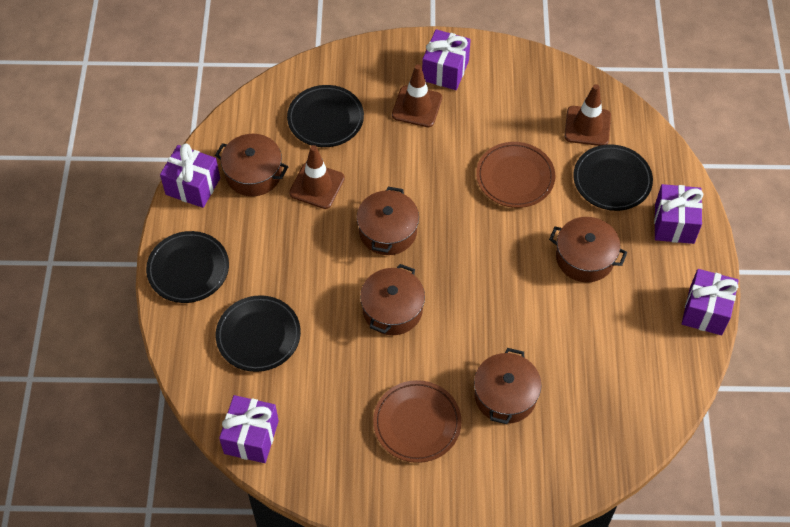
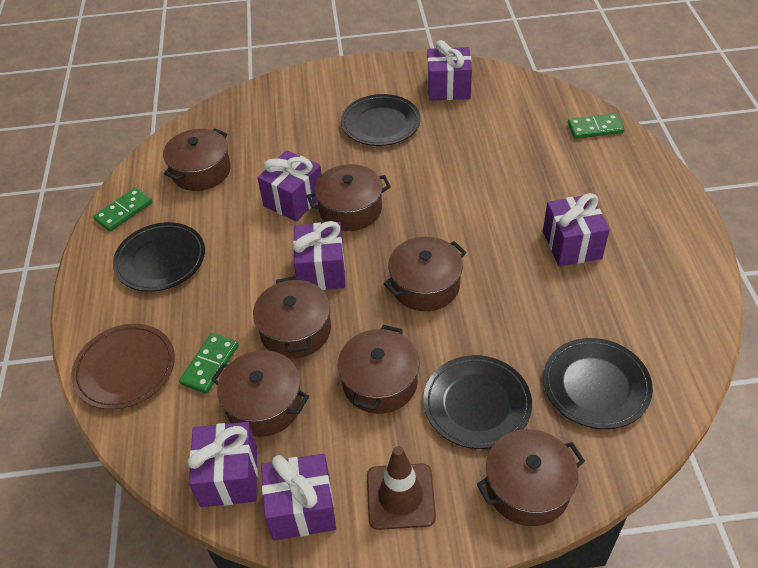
brown plate: 2 -> 1
brown pot: 5 -> 7
brown traffic cone: 3 -> 1
green domino: 0 -> 3
purple gift: 5 -> 6

